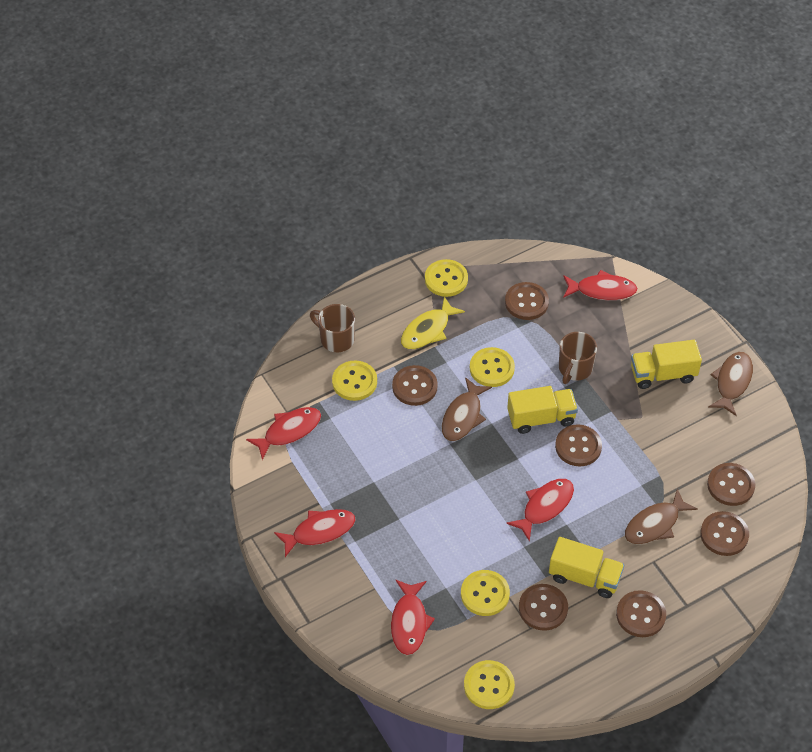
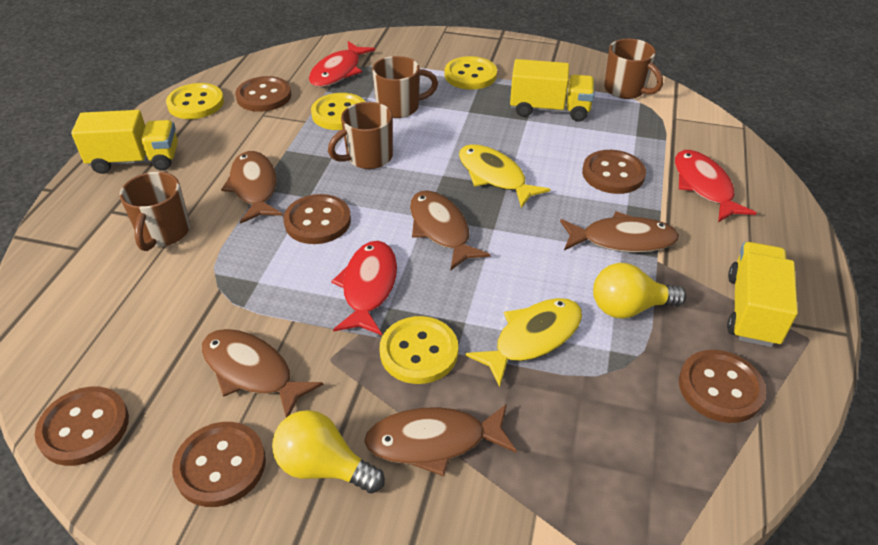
brown button: 7 -> 6
brown fish: 3 -> 5
brown mug: 2 -> 4
red fish: 5 -> 3
yellow button: 5 -> 4
yellow fish: 1 -> 2
yellow light bulb: 0 -> 2

